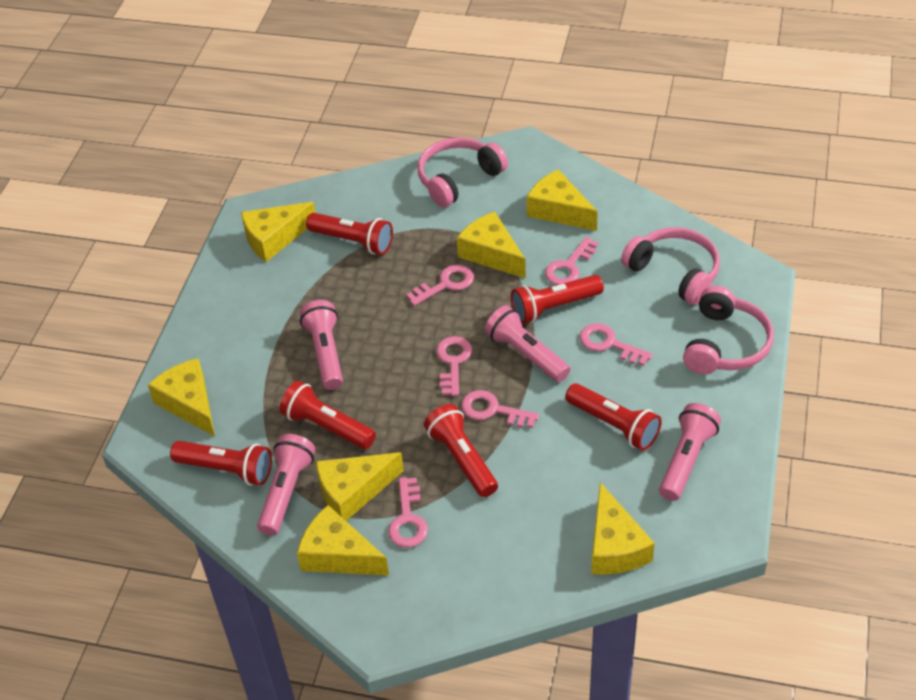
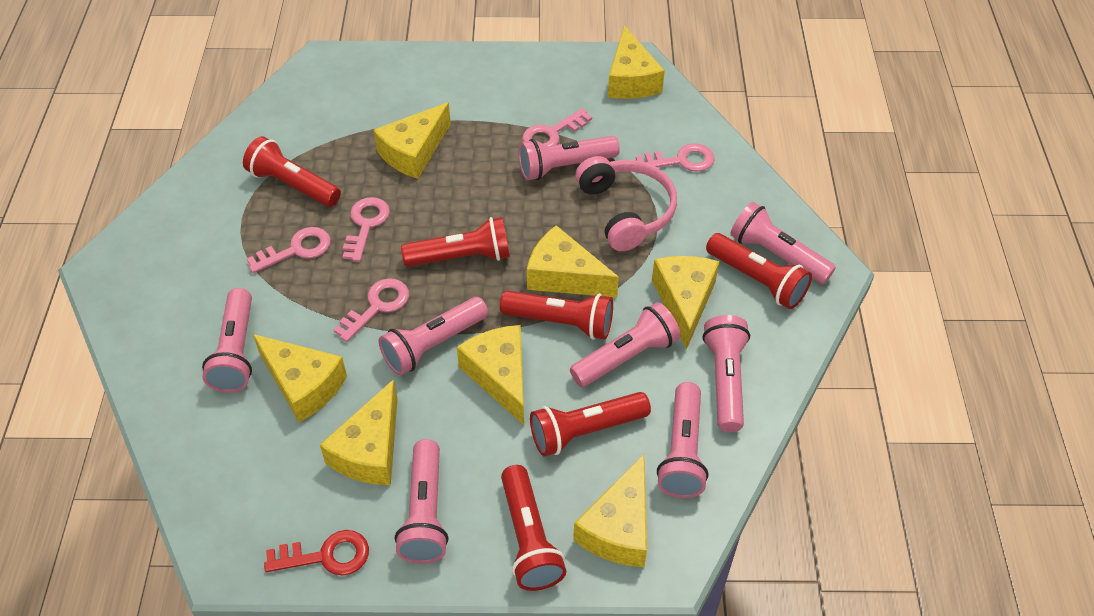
pink flashlight: 4 -> 8
pink headphones: 3 -> 1
pink key: 6 -> 5
red key: 0 -> 1
yellow cheese: 7 -> 8

